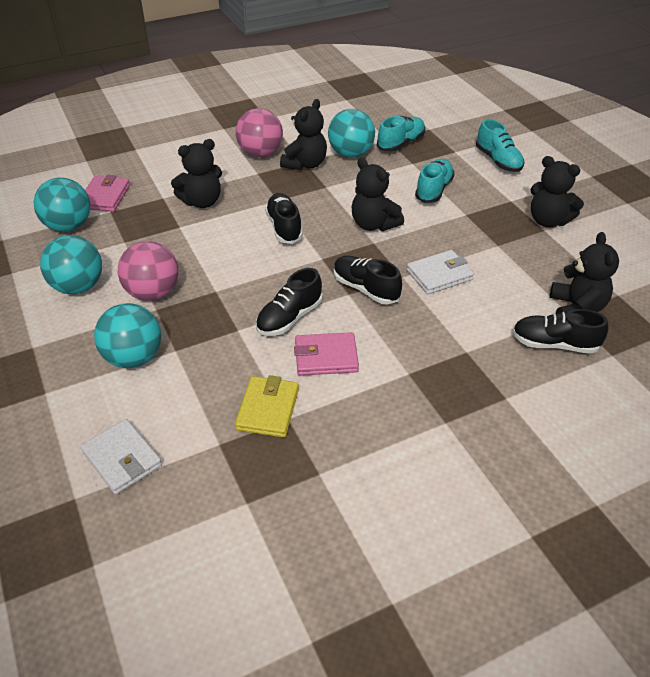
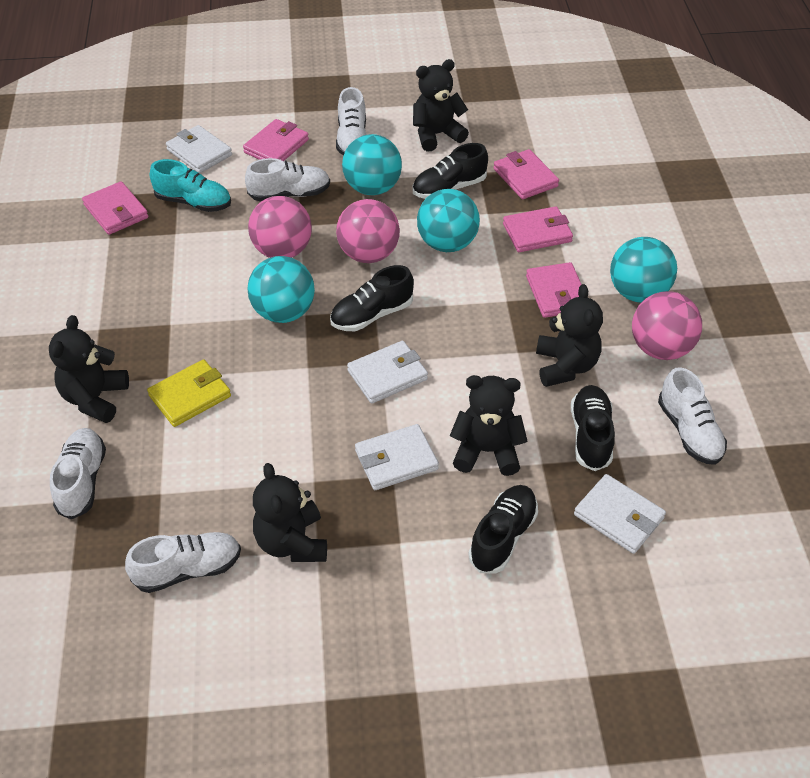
pink ball: 2 -> 3
pink wallet: 2 -> 5
turquoise shoe: 3 -> 1
white shoe: 0 -> 5
white wallet: 2 -> 4

